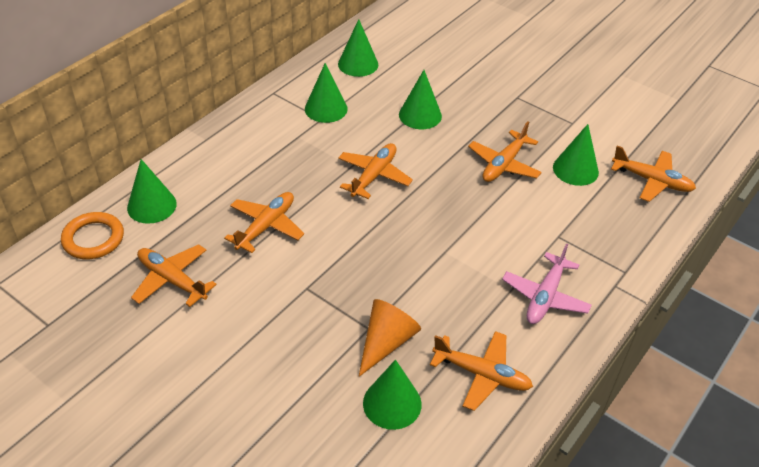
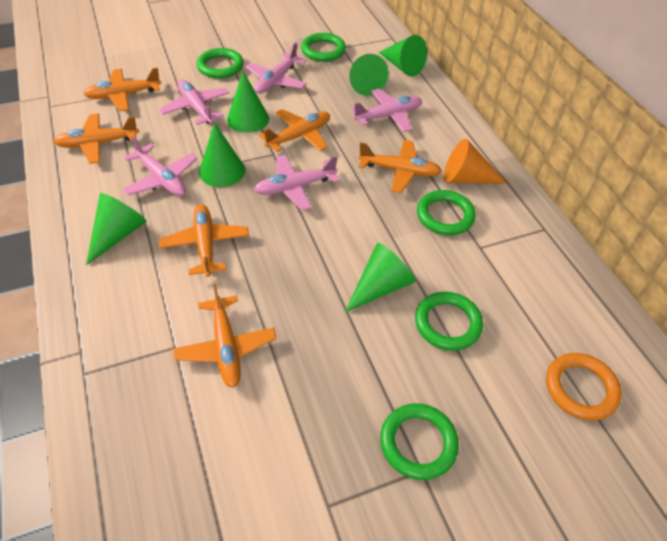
green ring: 0 -> 5
pink plane: 1 -> 5

